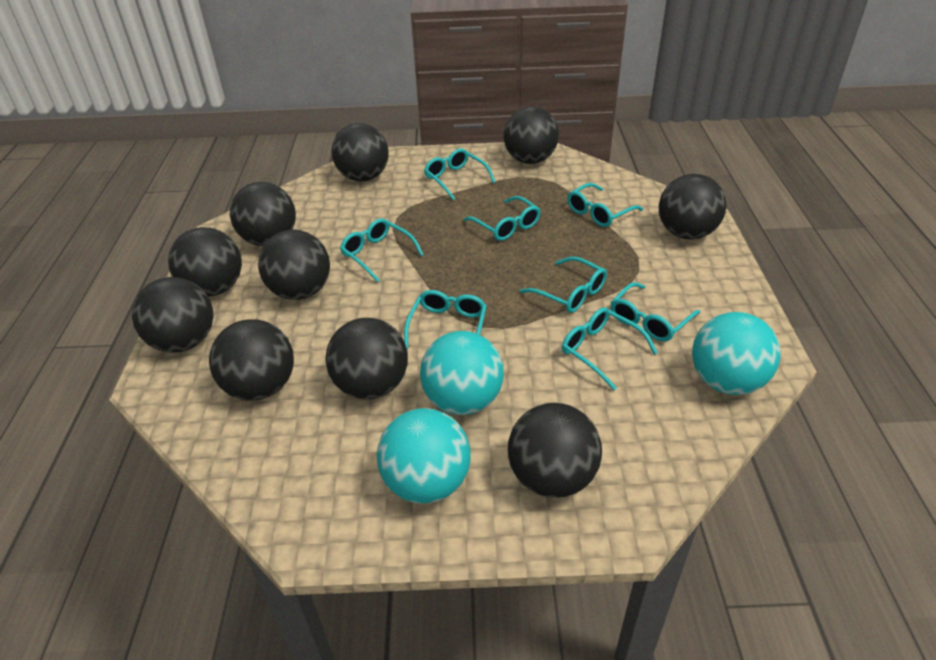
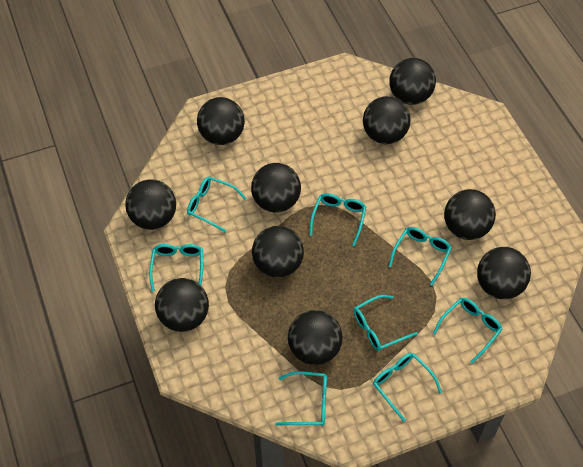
turquoise ball: 3 -> 0

